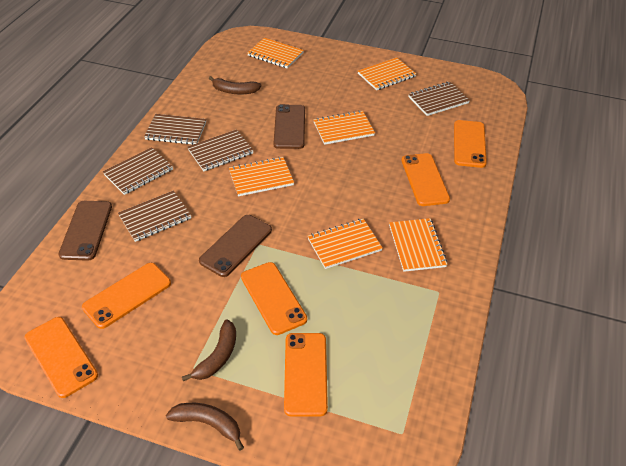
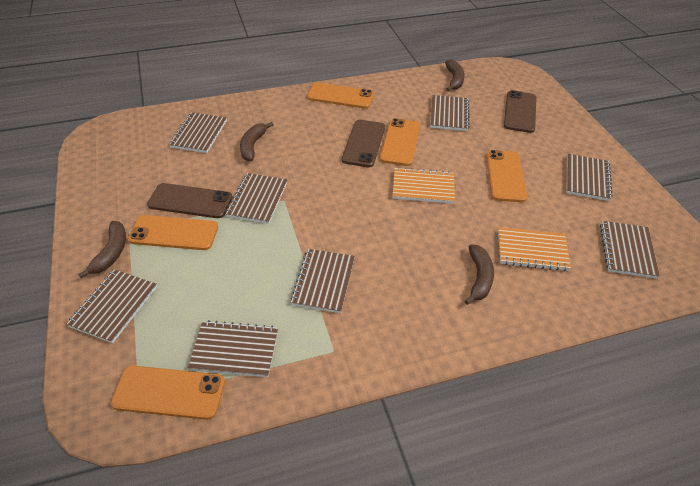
brown banana: 3 -> 4
brown notebook: 5 -> 8
orange notebook: 6 -> 2
orange phone: 6 -> 5

